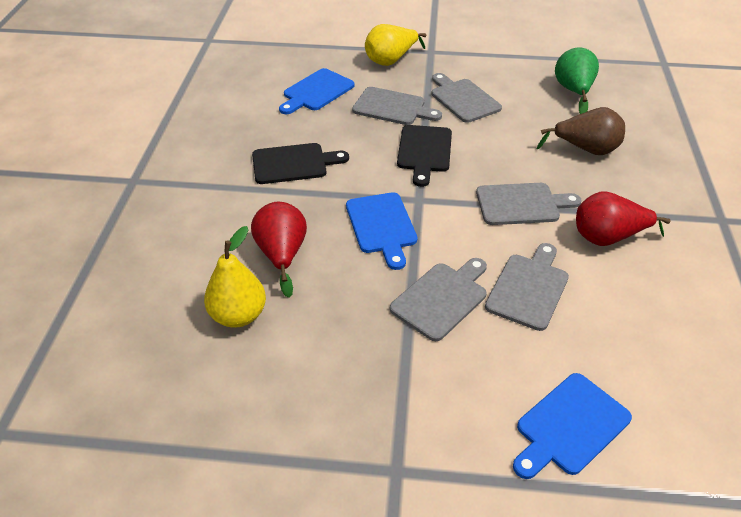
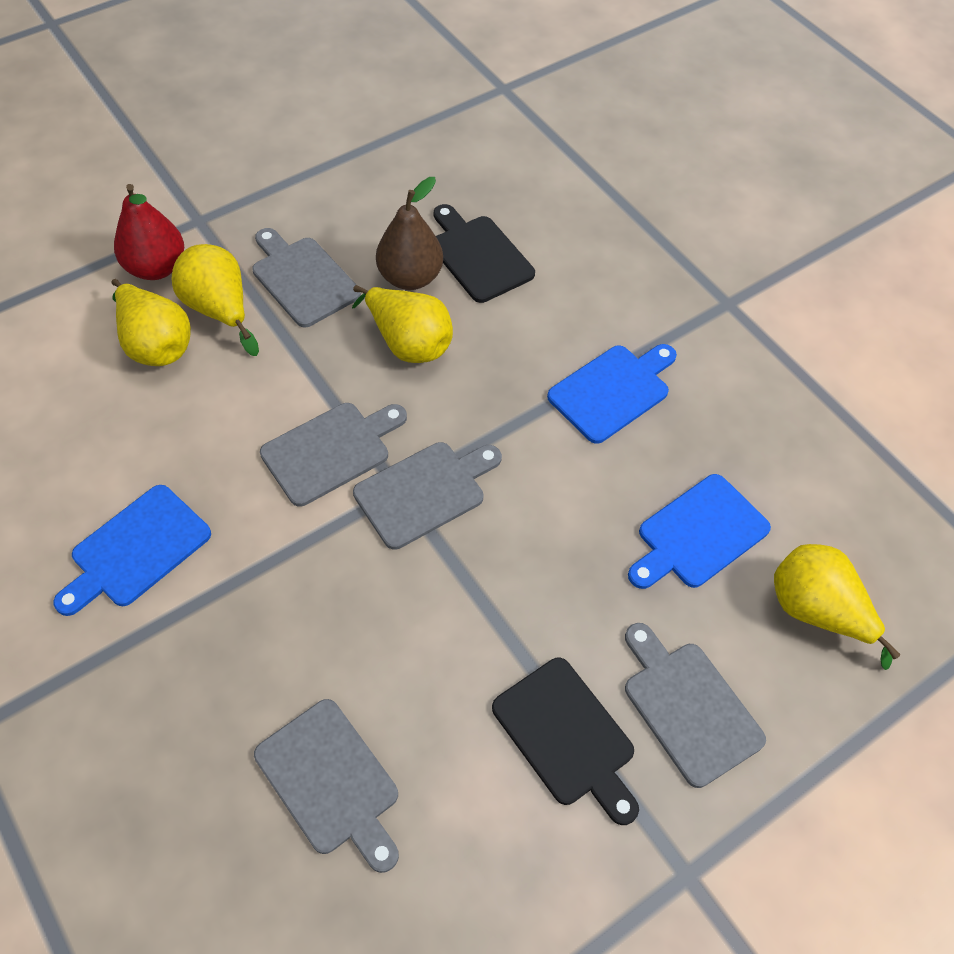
green pear: 1 -> 0
red pear: 2 -> 1
yellow pear: 2 -> 4

